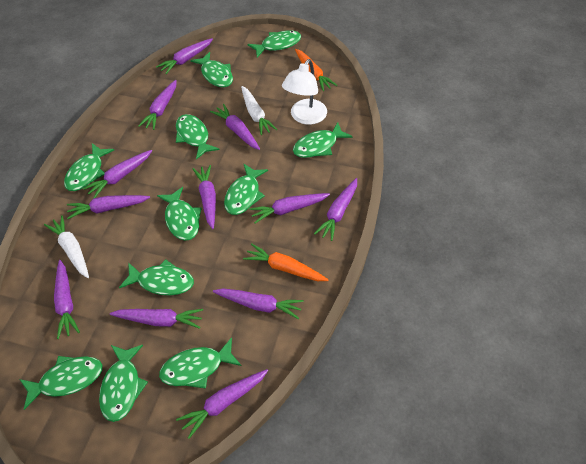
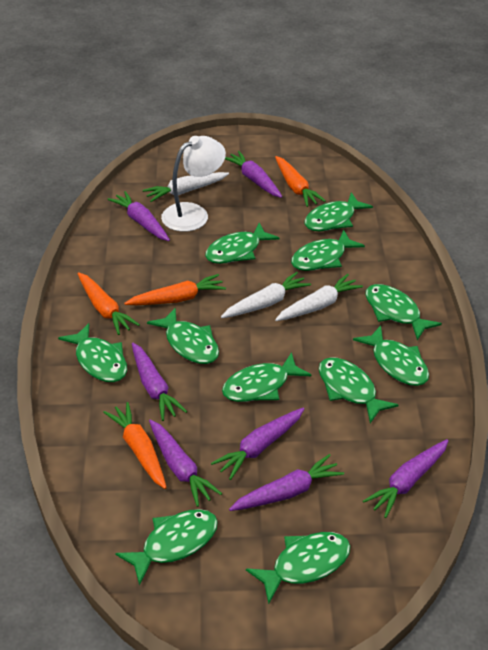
orange carrot: 2 -> 4
purple carrot: 12 -> 7
white carrot: 2 -> 3

